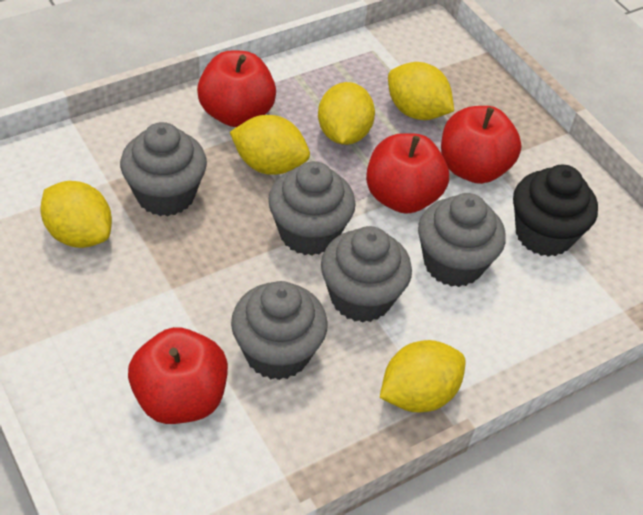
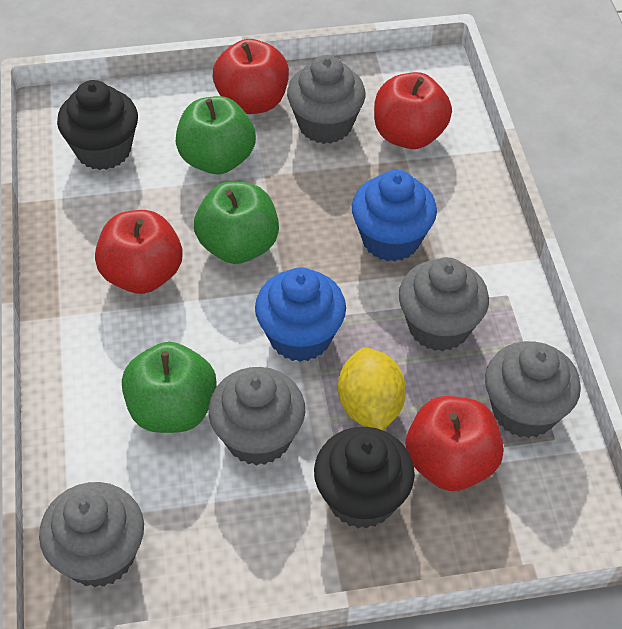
black cupcake: 1 -> 2
blue cupcake: 0 -> 2
green apple: 0 -> 3
yellow lemon: 5 -> 1

